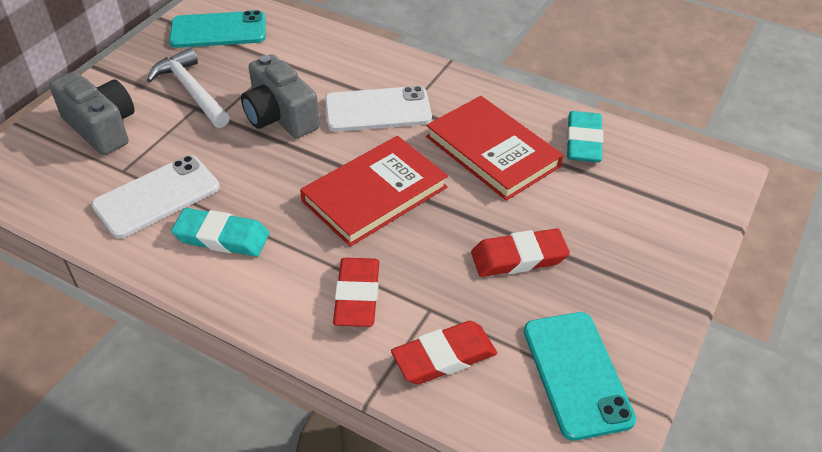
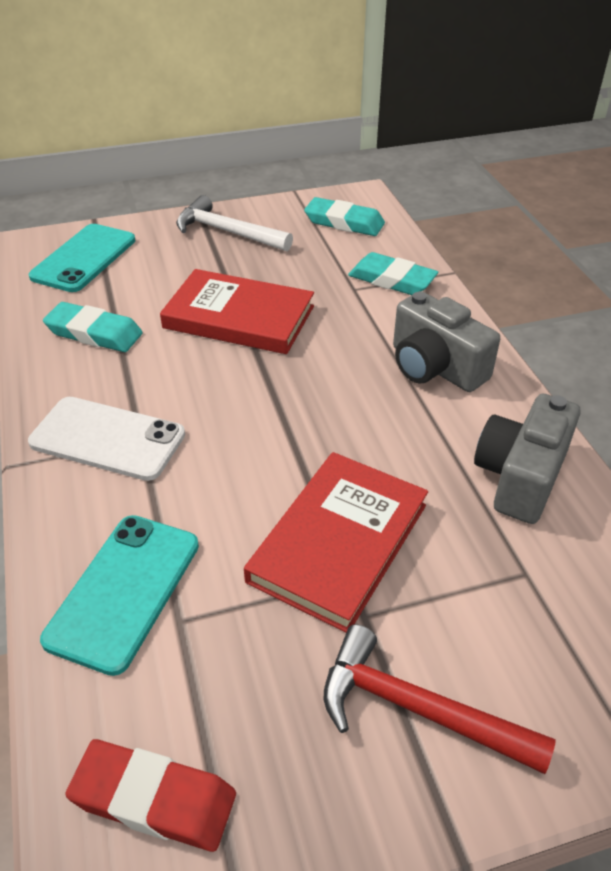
red eraser: 3 -> 1
red hammer: 0 -> 1
turquoise eraser: 2 -> 3
white phone: 2 -> 1

